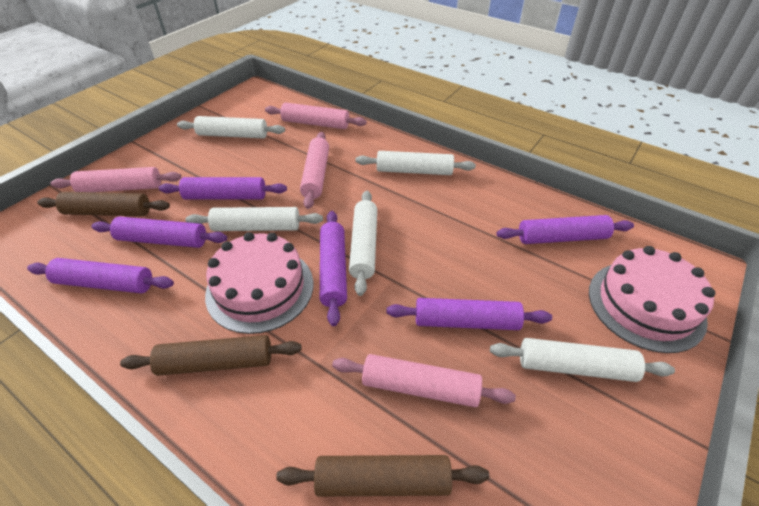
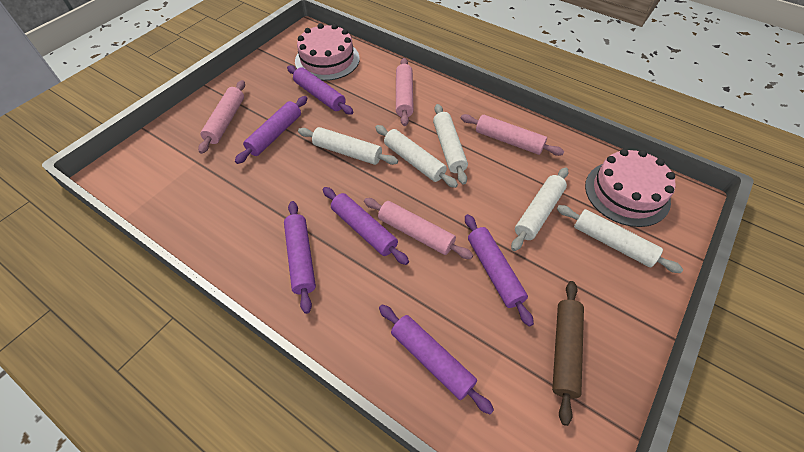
brown rolling pin: 3 -> 1

